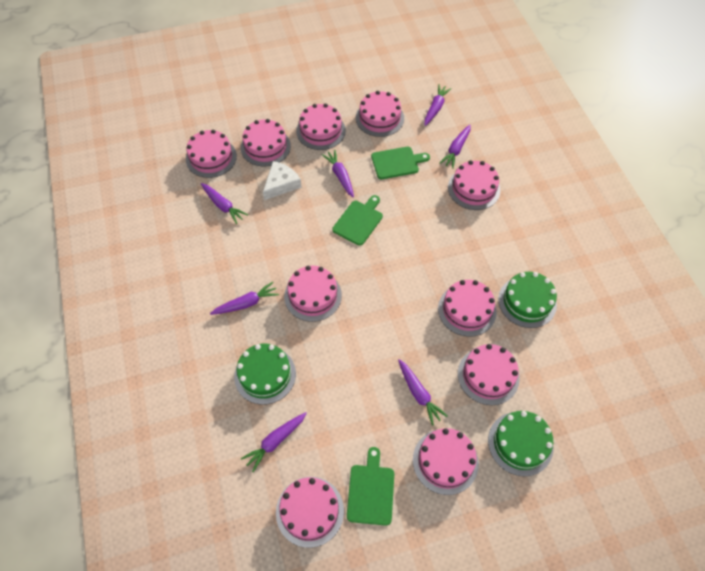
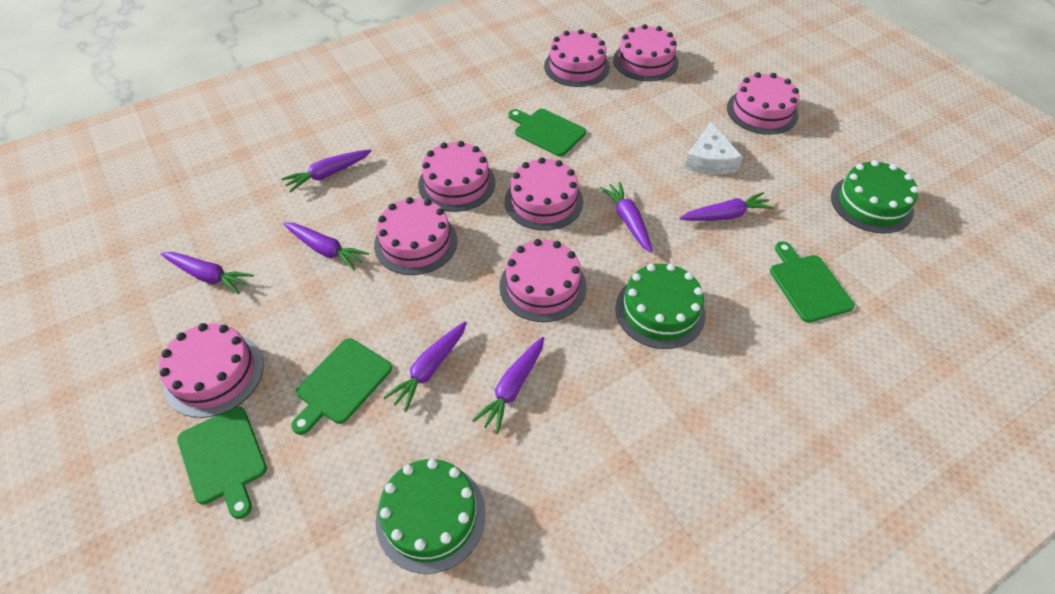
green cutting board: 3 -> 4
pink cake: 10 -> 8

